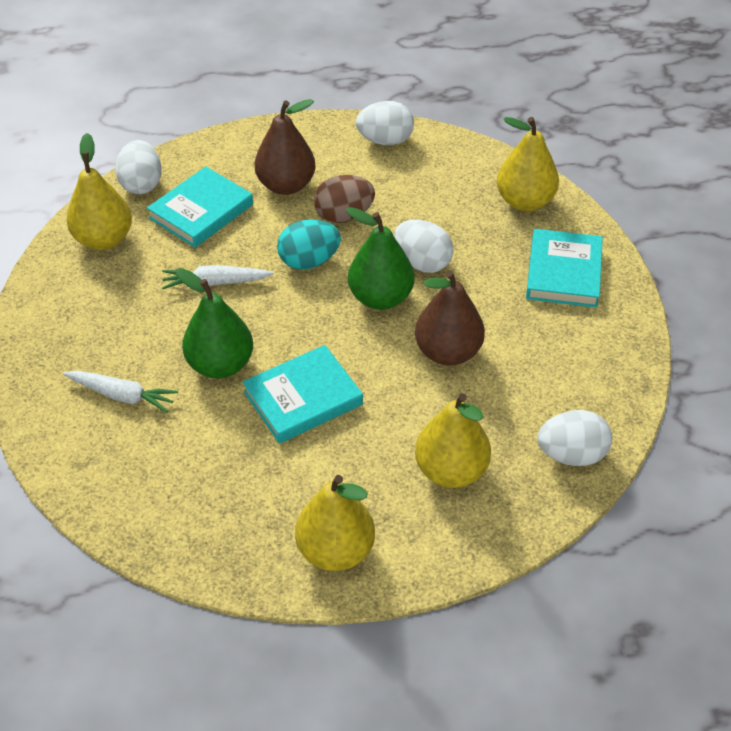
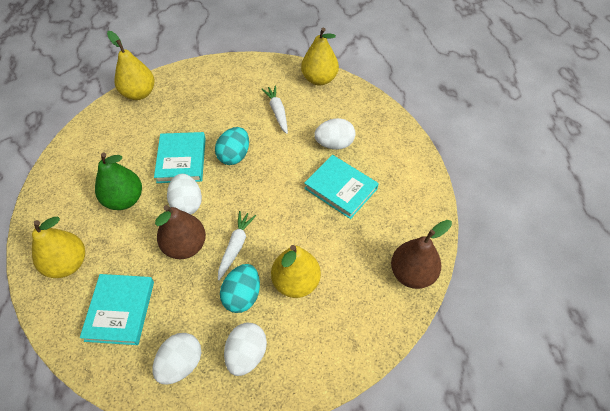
brown egg: 1 -> 0
green pear: 2 -> 1
turquoise egg: 1 -> 2

